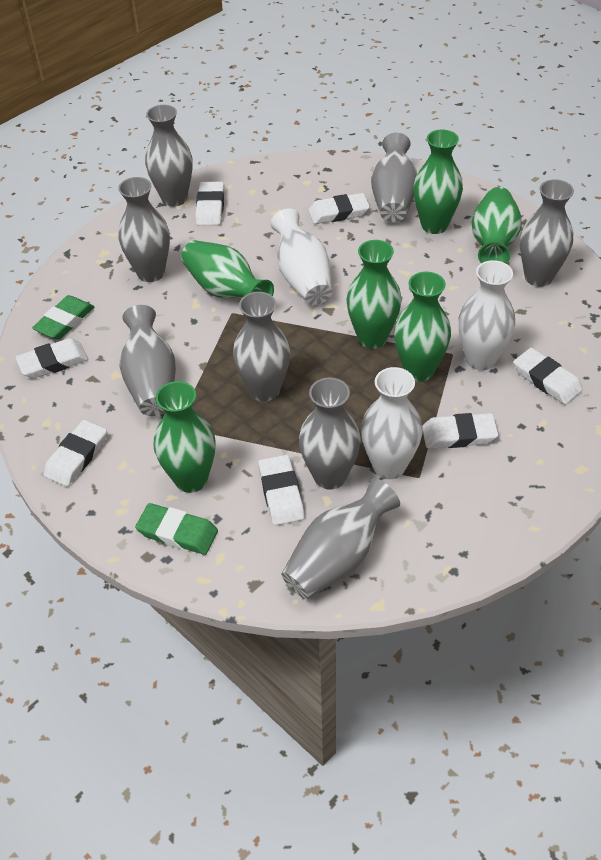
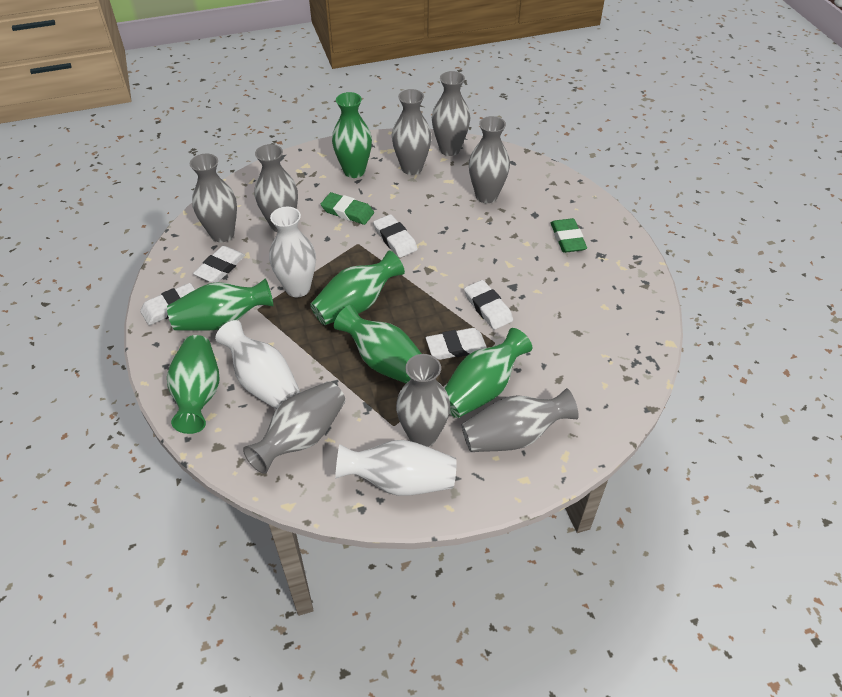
white eraser: 7 -> 5

